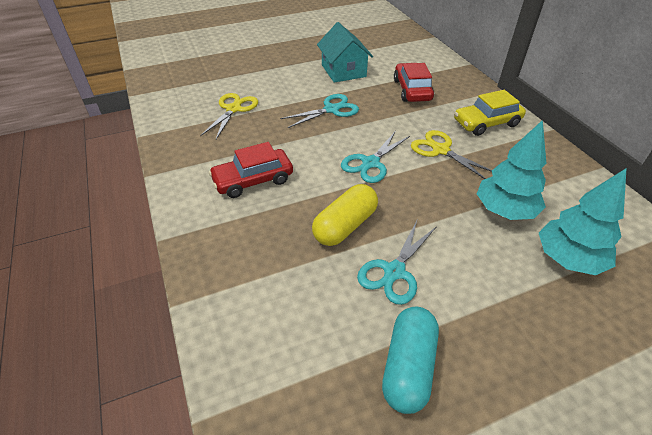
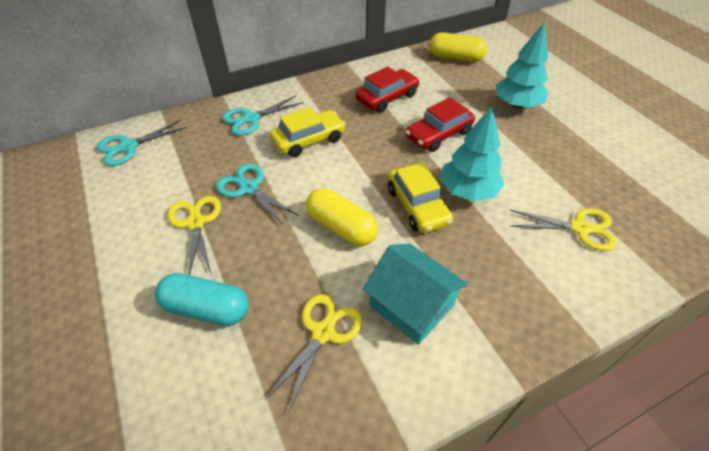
yellow capsule: 1 -> 2
yellow car: 1 -> 2
yellow scissors: 2 -> 3

